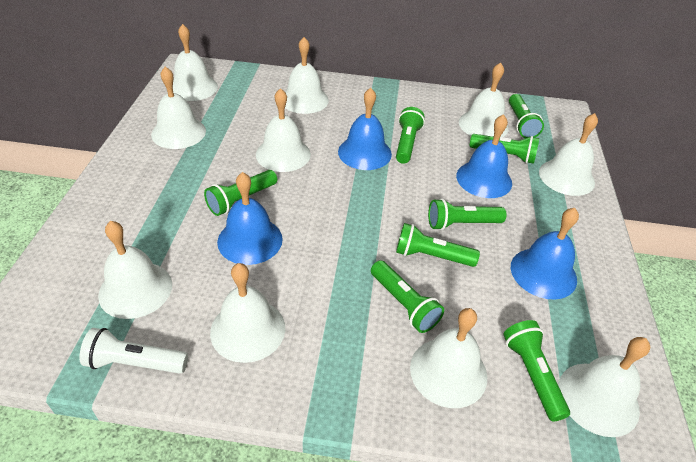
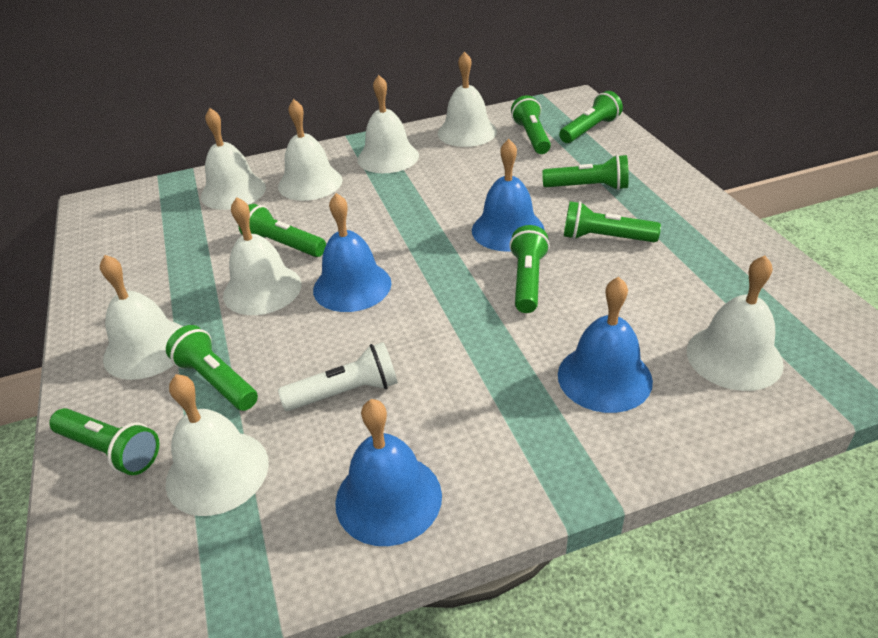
white bell: 10 -> 8

